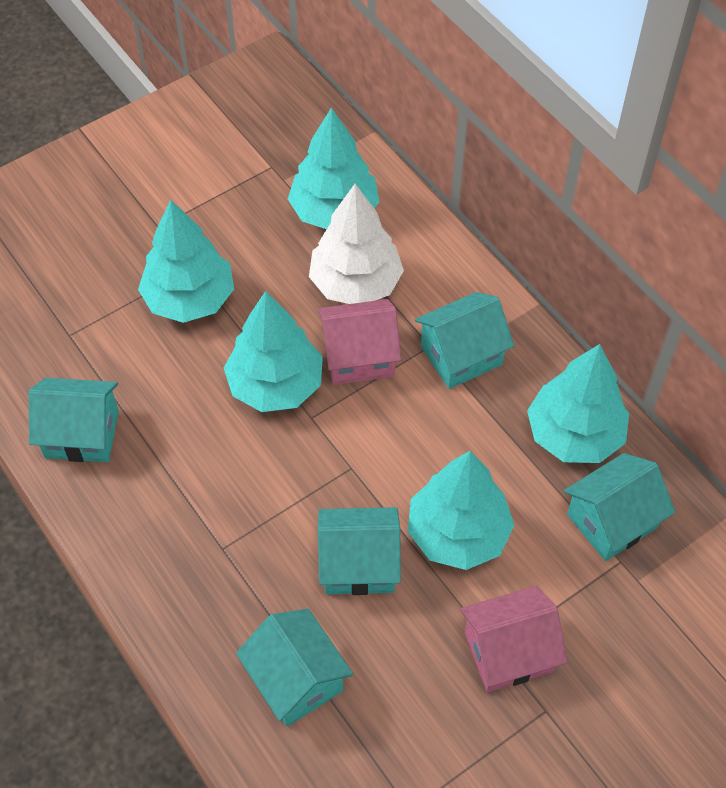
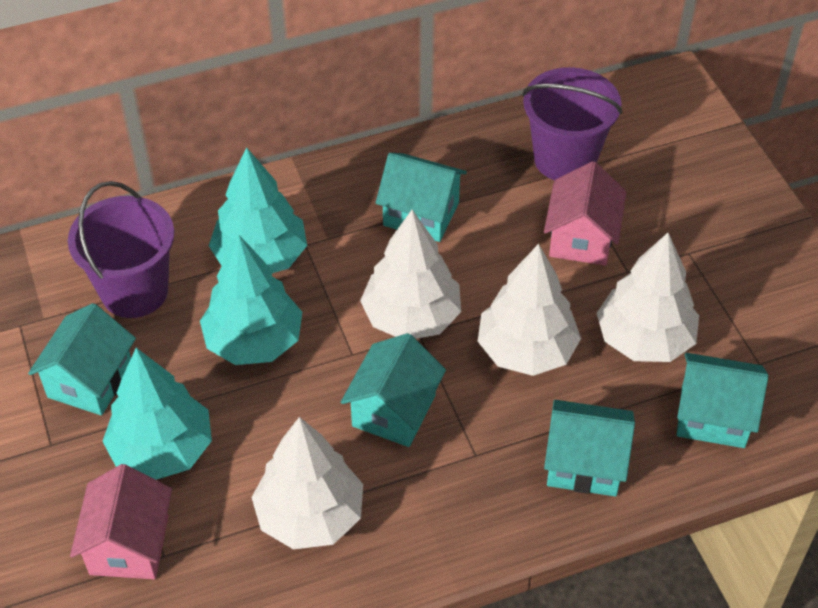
purple bucket: 0 -> 2
turquoise tree: 5 -> 3
white tree: 1 -> 4

